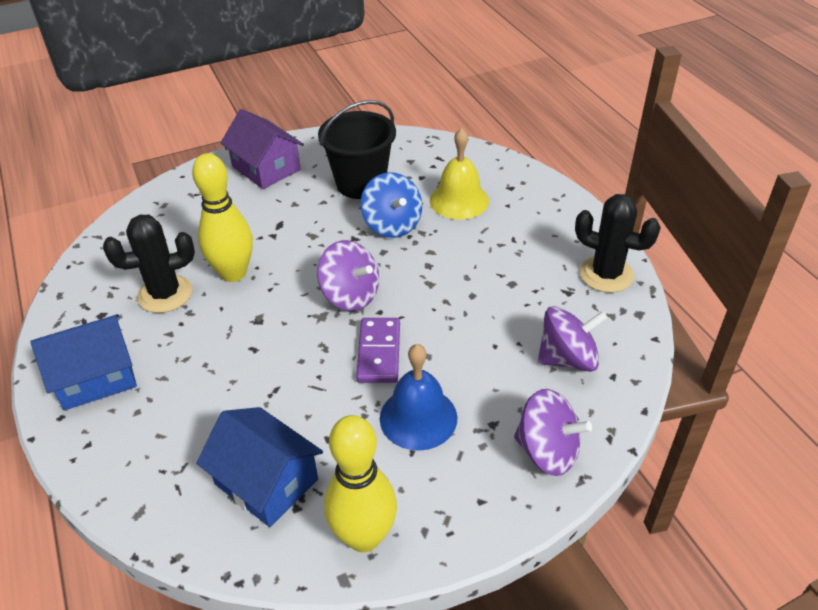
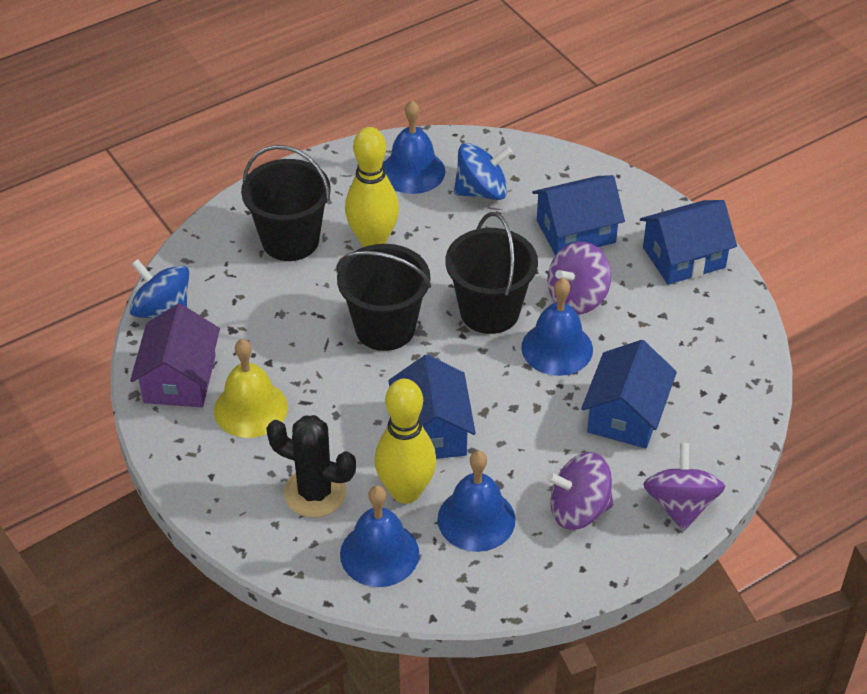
black bucket: 1 -> 3
black cactus: 2 -> 1
blue bell: 1 -> 4
blue house: 2 -> 4
blue spinning top: 1 -> 2
purple domino: 1 -> 0

